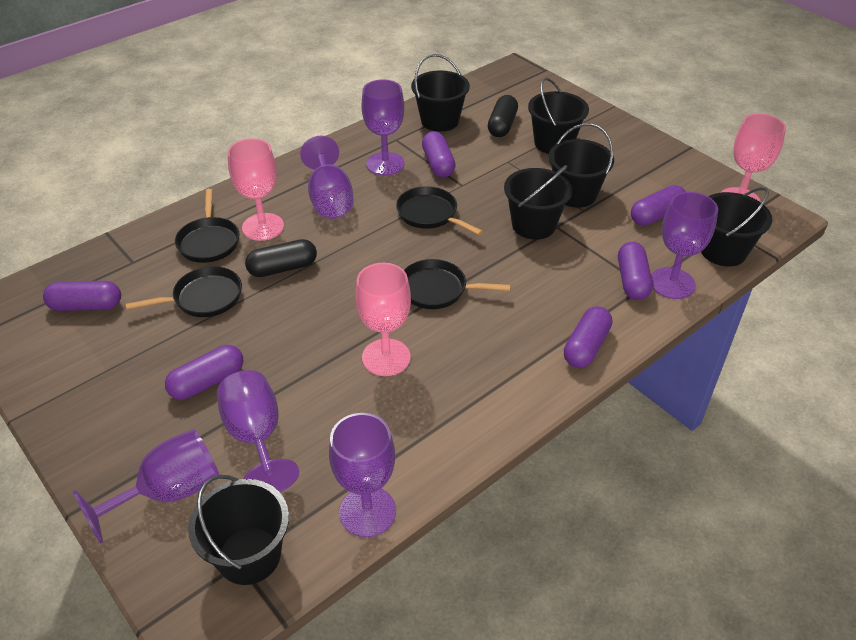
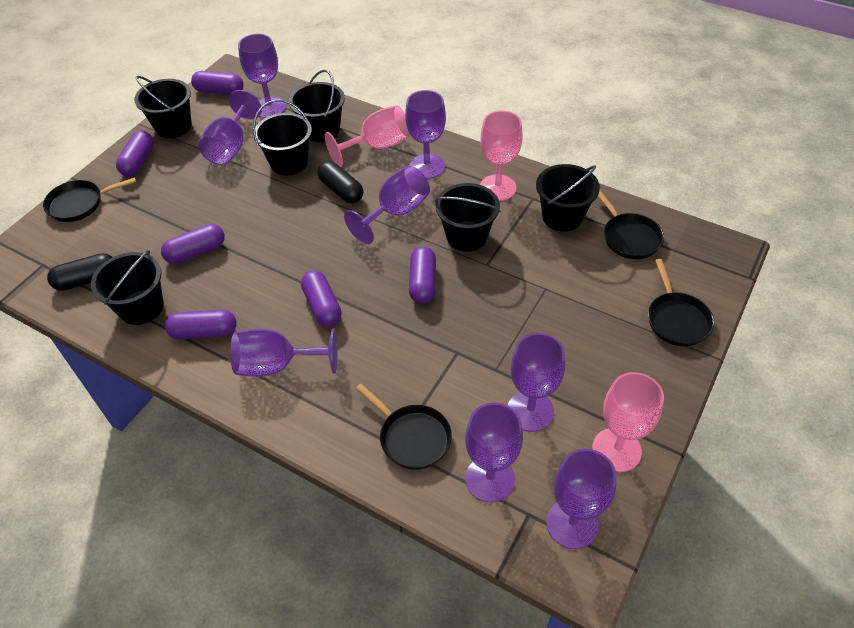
purple goblet: 6 -> 8

